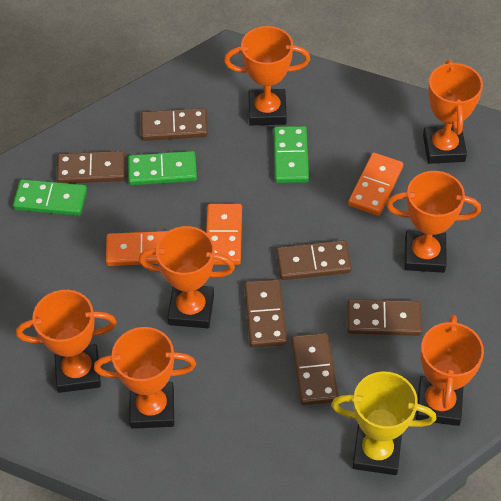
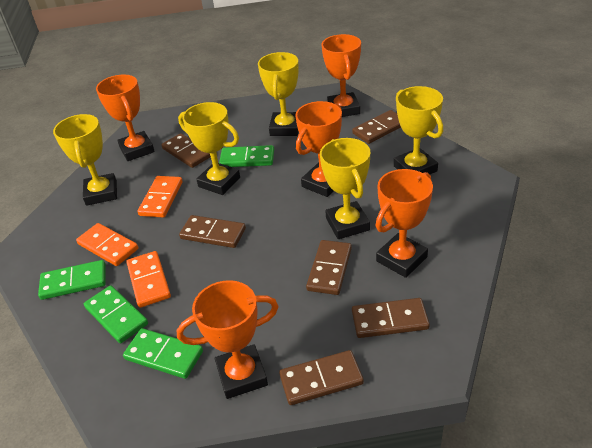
green domino: 3 -> 4
orange trophy: 7 -> 5
yellow trophy: 1 -> 5

